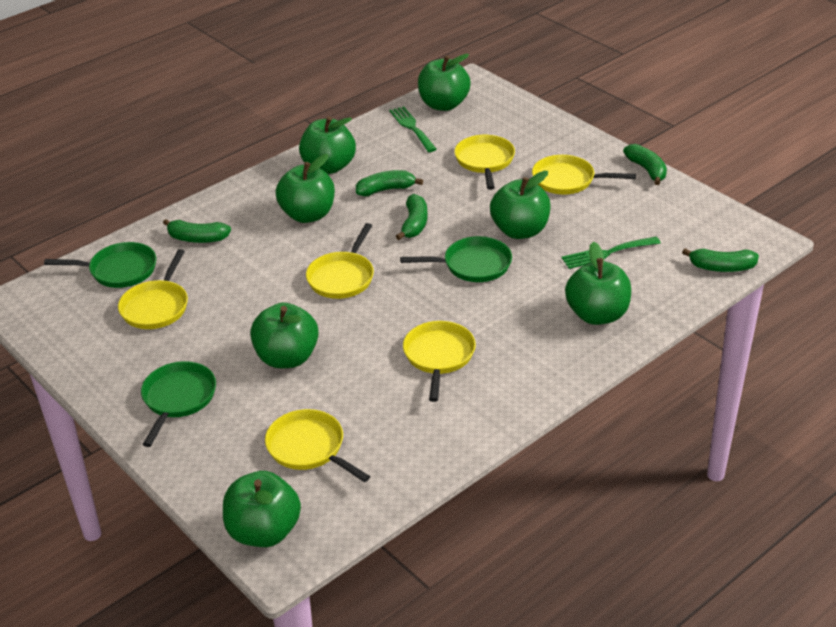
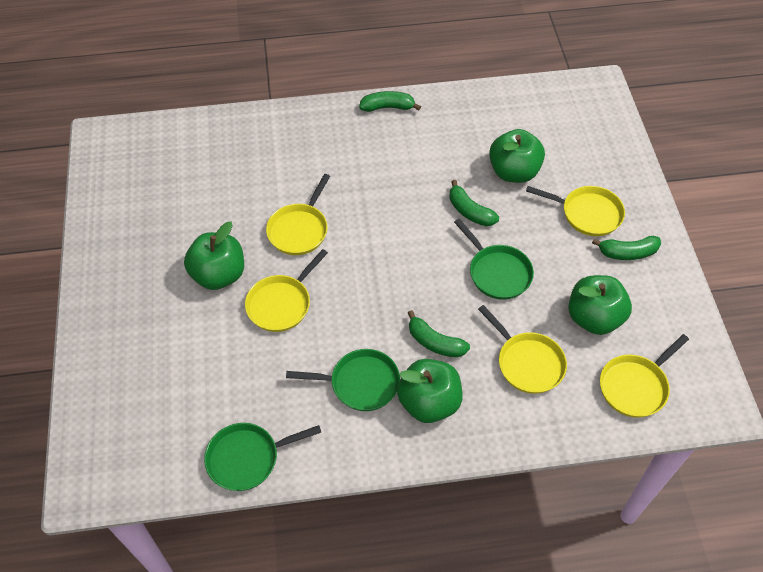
green apple: 7 -> 4
green banana: 5 -> 4
green fork: 2 -> 0
yellow pan: 6 -> 5

